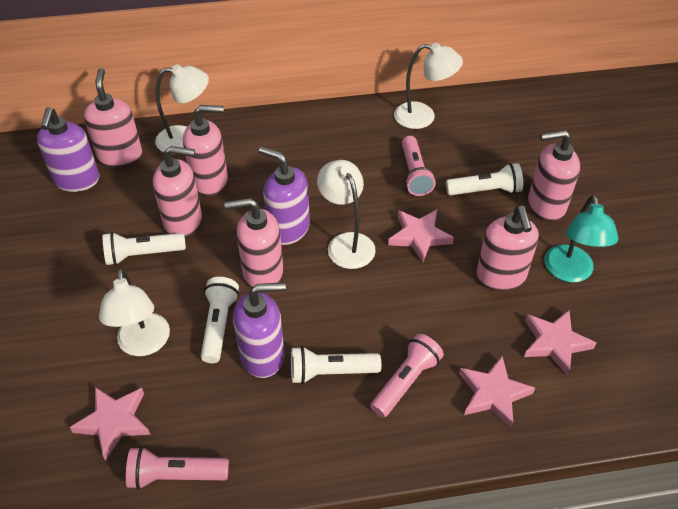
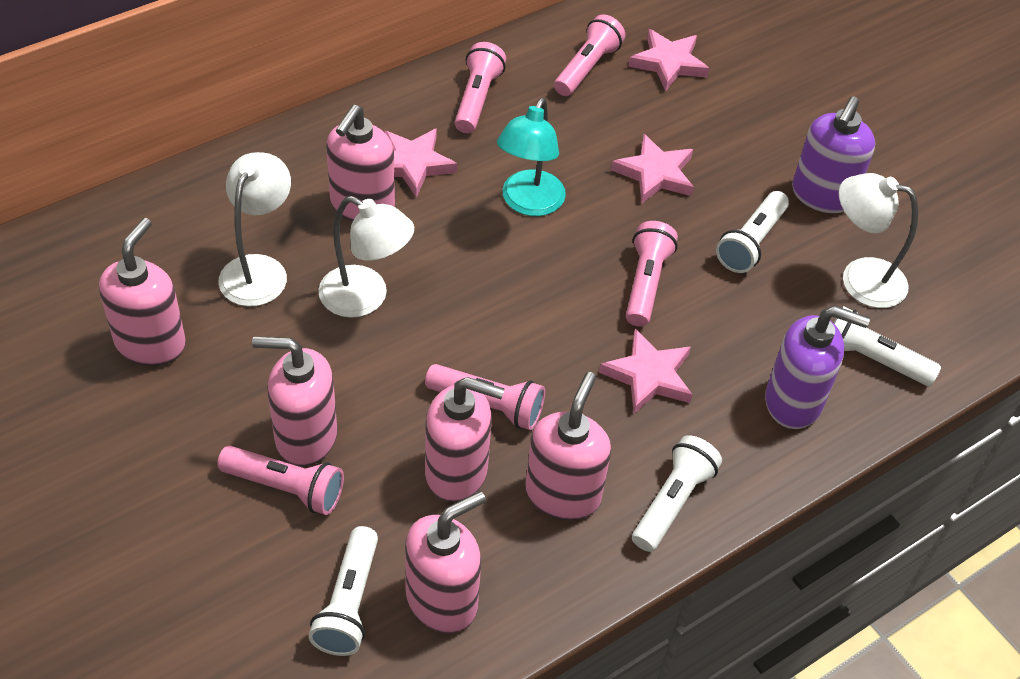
pink flashlight: 3 -> 5
purple soap dispenser: 3 -> 2
white lamp: 4 -> 3

